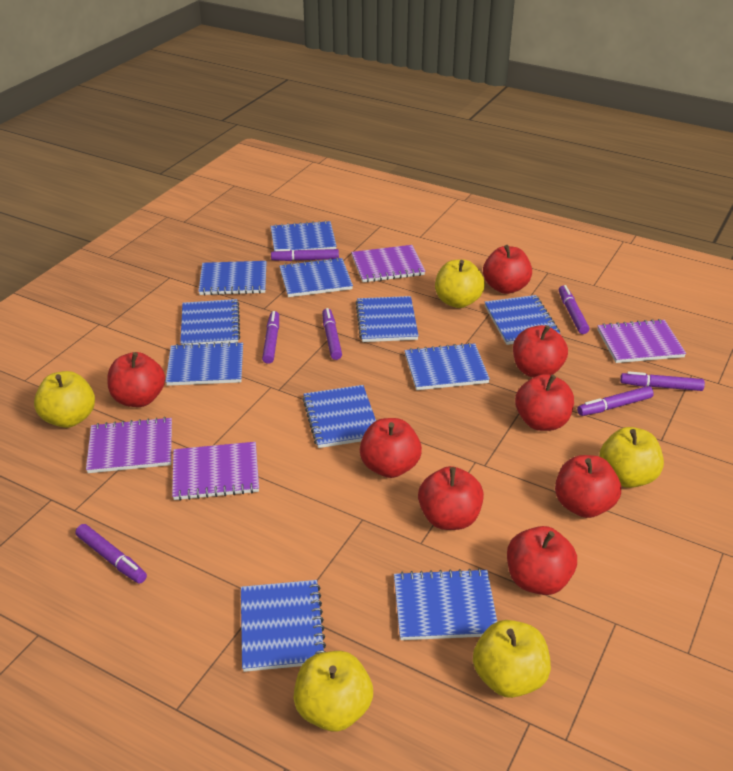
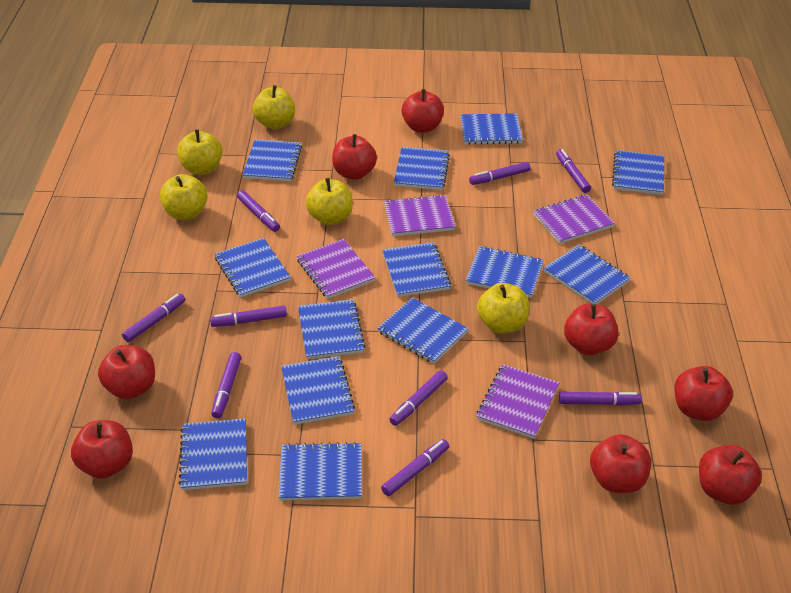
blue notebook: 11 -> 13
purple marker: 7 -> 9

